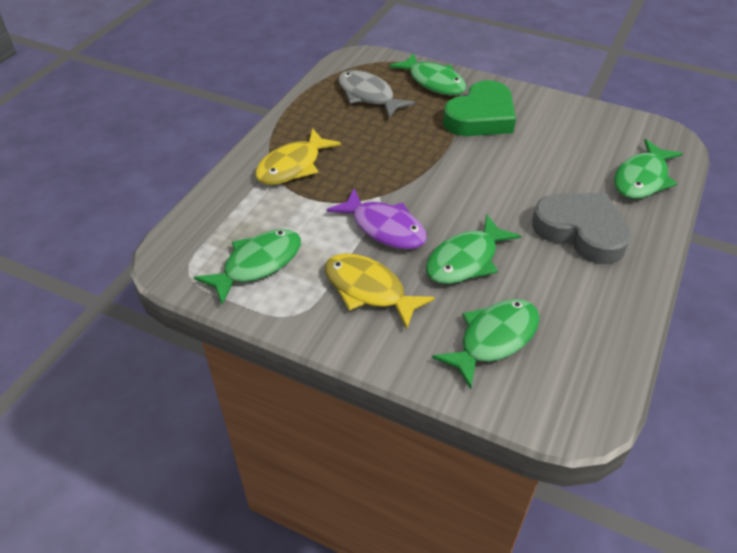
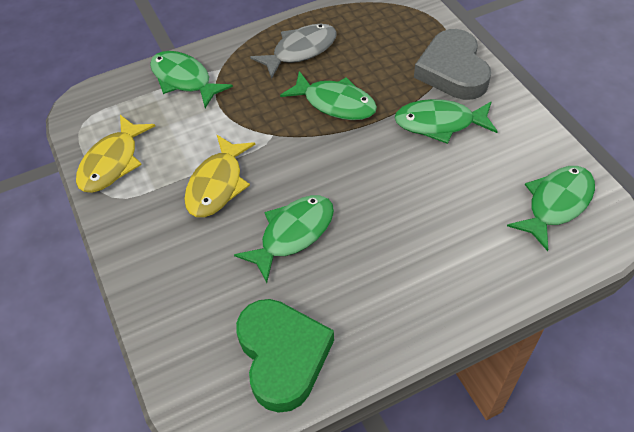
purple fish: 1 -> 0

